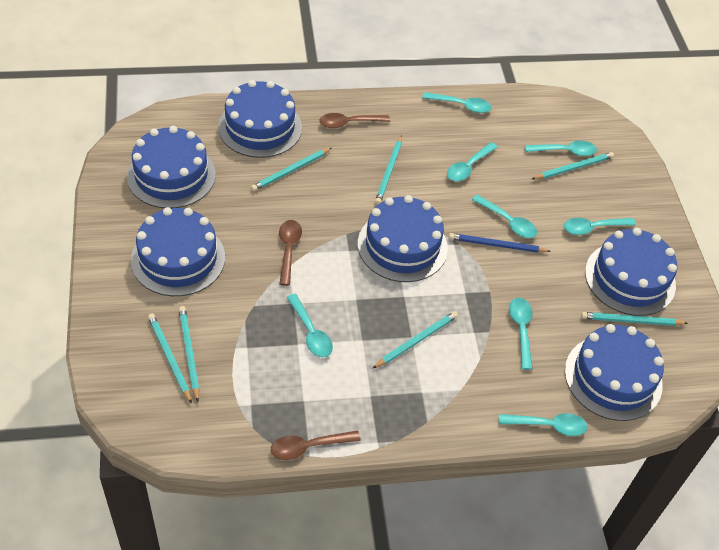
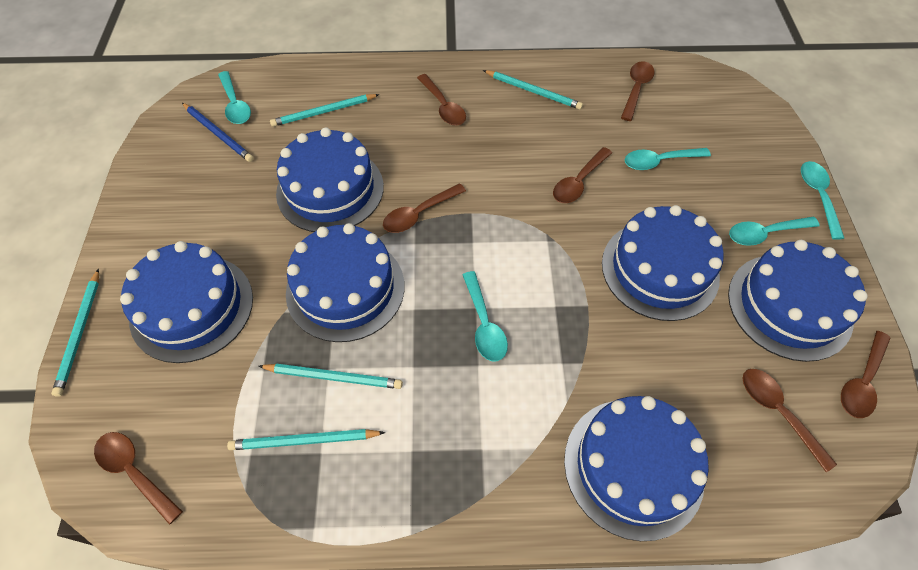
brown spoon: 3 -> 7
turquoise pencil: 7 -> 5
turquoise spoon: 8 -> 5

